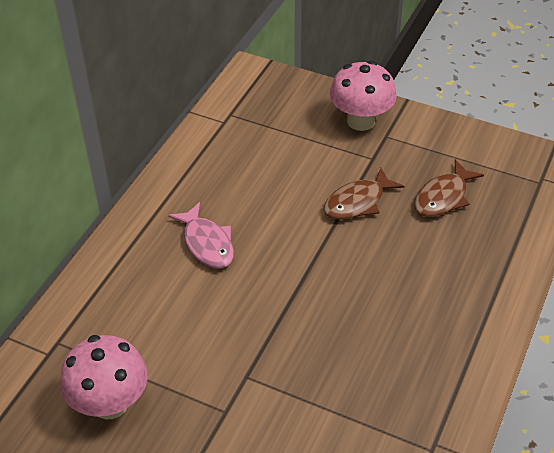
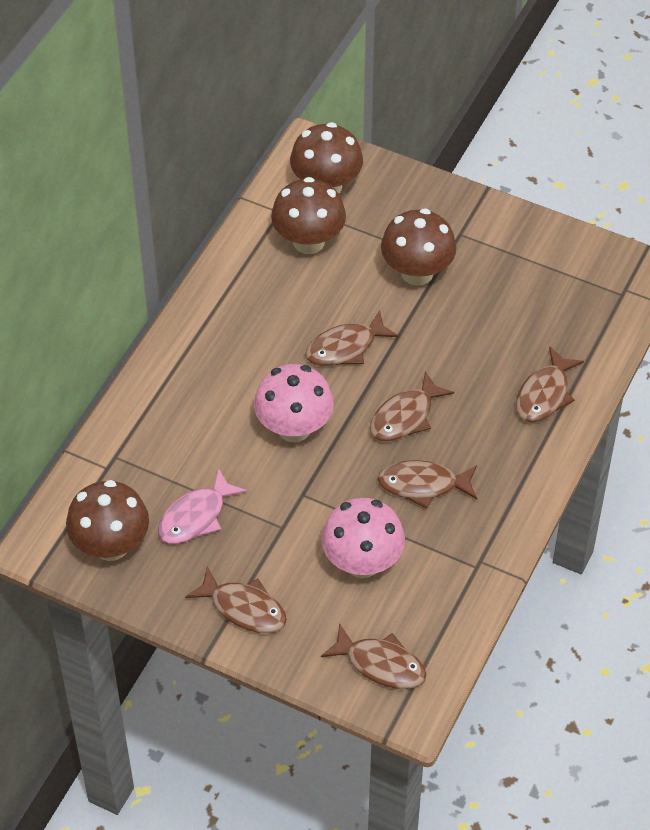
brown fish: 2 -> 6
brown mushroom: 0 -> 4

